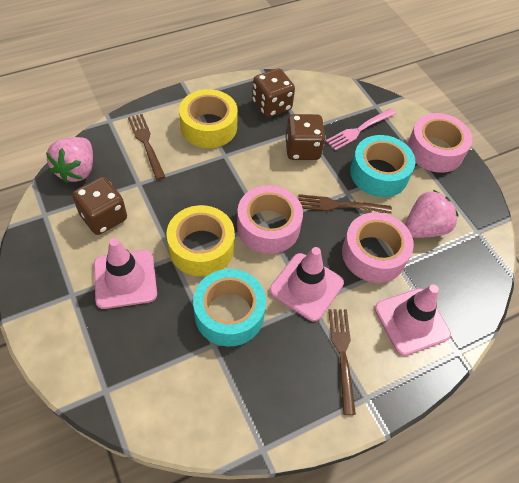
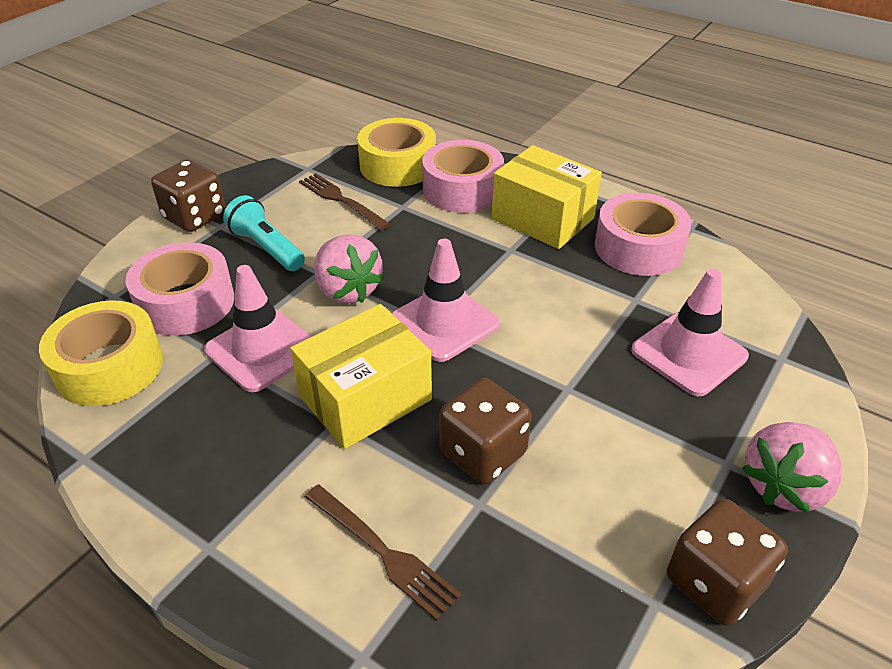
brown fork: 3 -> 2
pink fork: 1 -> 0
turquoise flashlight: 0 -> 1
turquoise tape: 2 -> 0
yellow box: 0 -> 2

